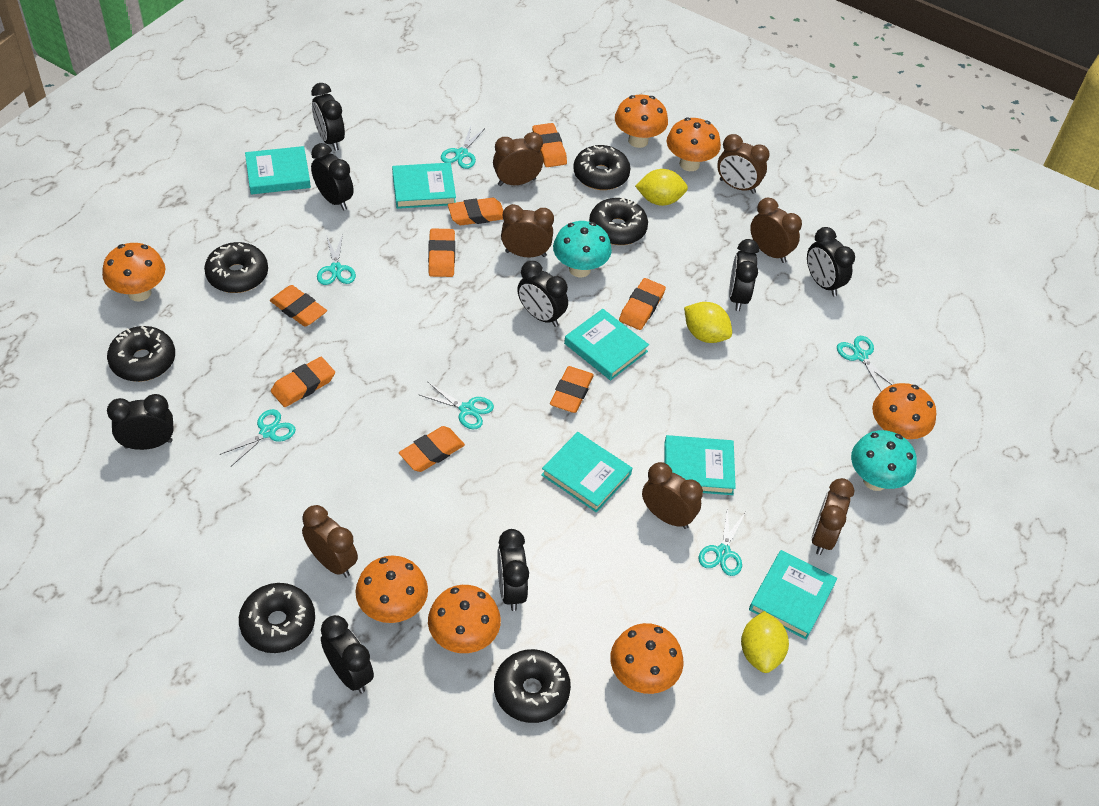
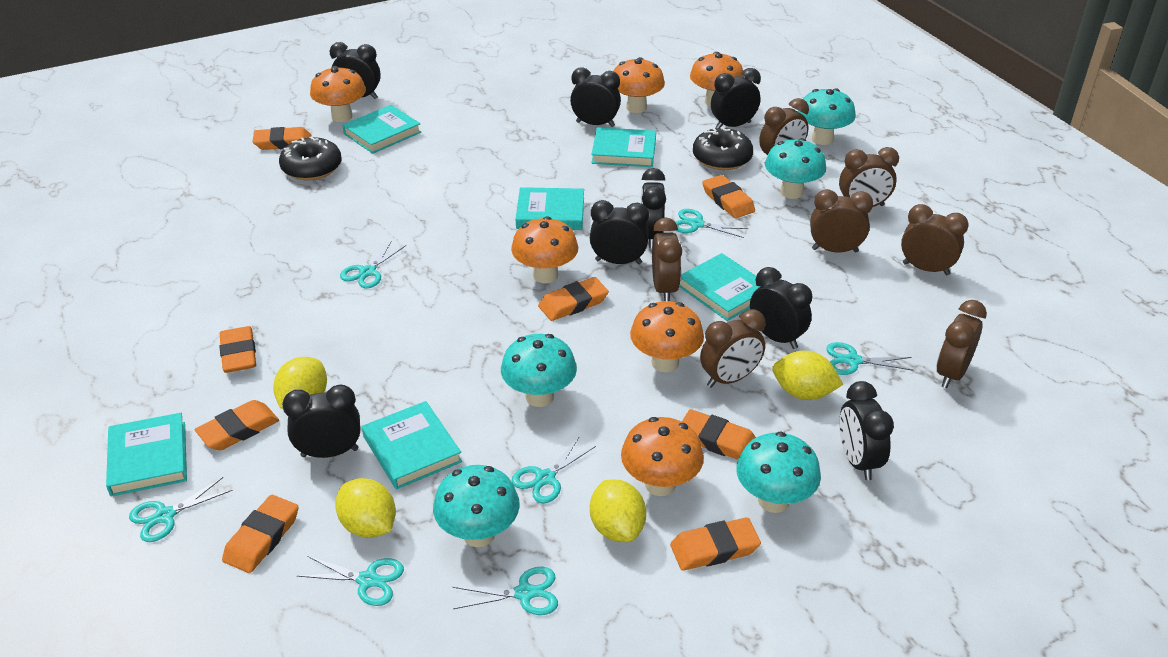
black donut: 6 -> 2
orange mushroom: 7 -> 6
turquoise mushroom: 2 -> 5
turquoise scissors: 6 -> 7
yellow lemon: 3 -> 4

